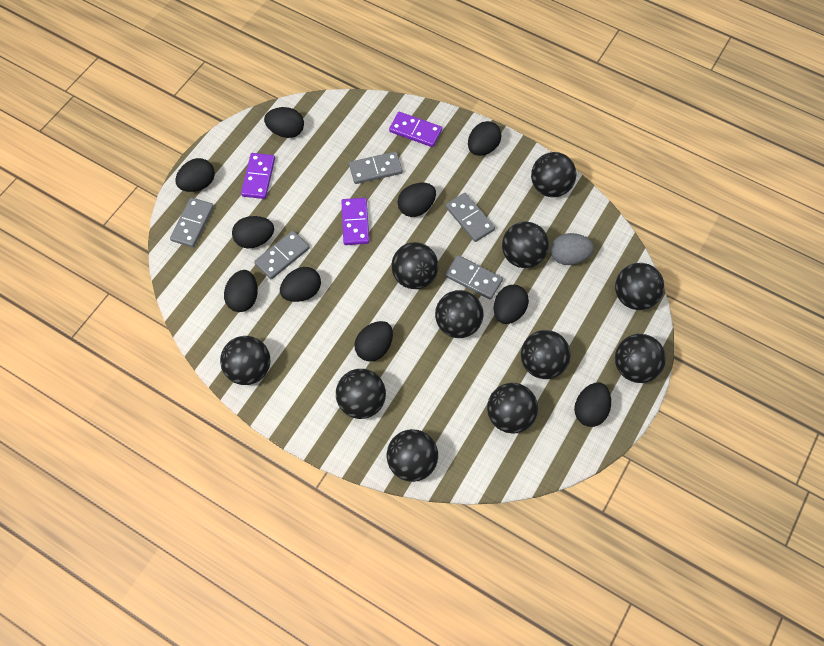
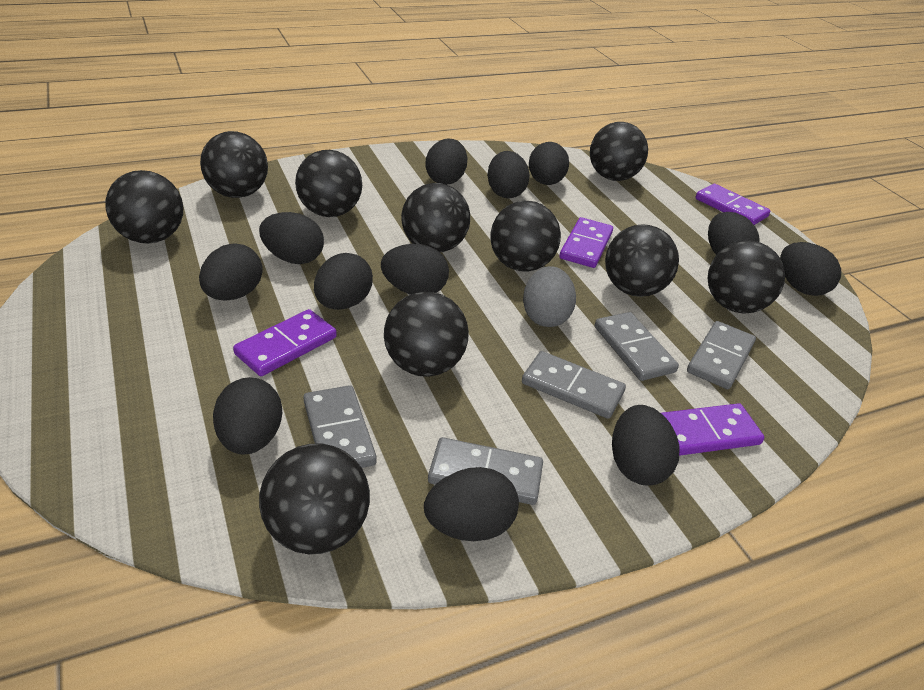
black ball: 11 -> 10
black egg: 10 -> 12
purple domino: 3 -> 4

